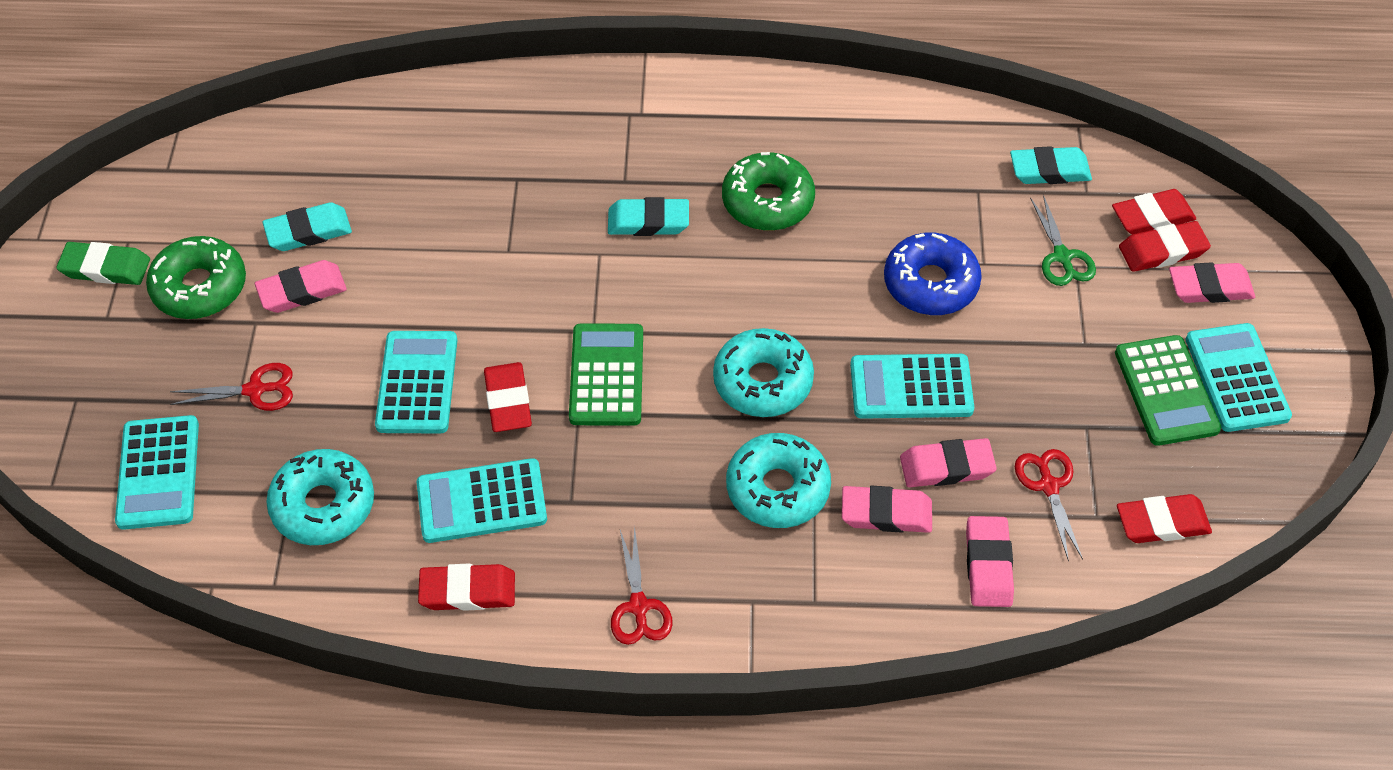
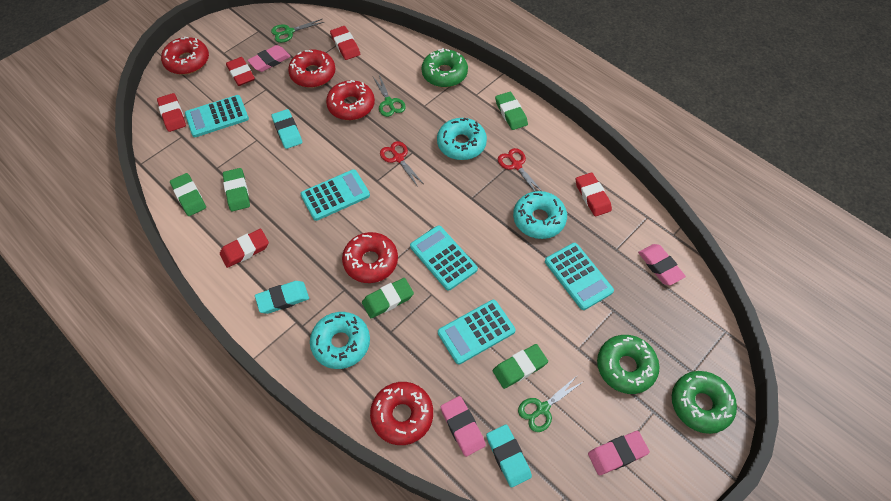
blue donut: 1 -> 0
green calculator: 2 -> 0
green donut: 2 -> 3
green eraser: 1 -> 5
green scissors: 1 -> 3
pink eraser: 5 -> 4
red donut: 0 -> 5
red scissors: 3 -> 2

